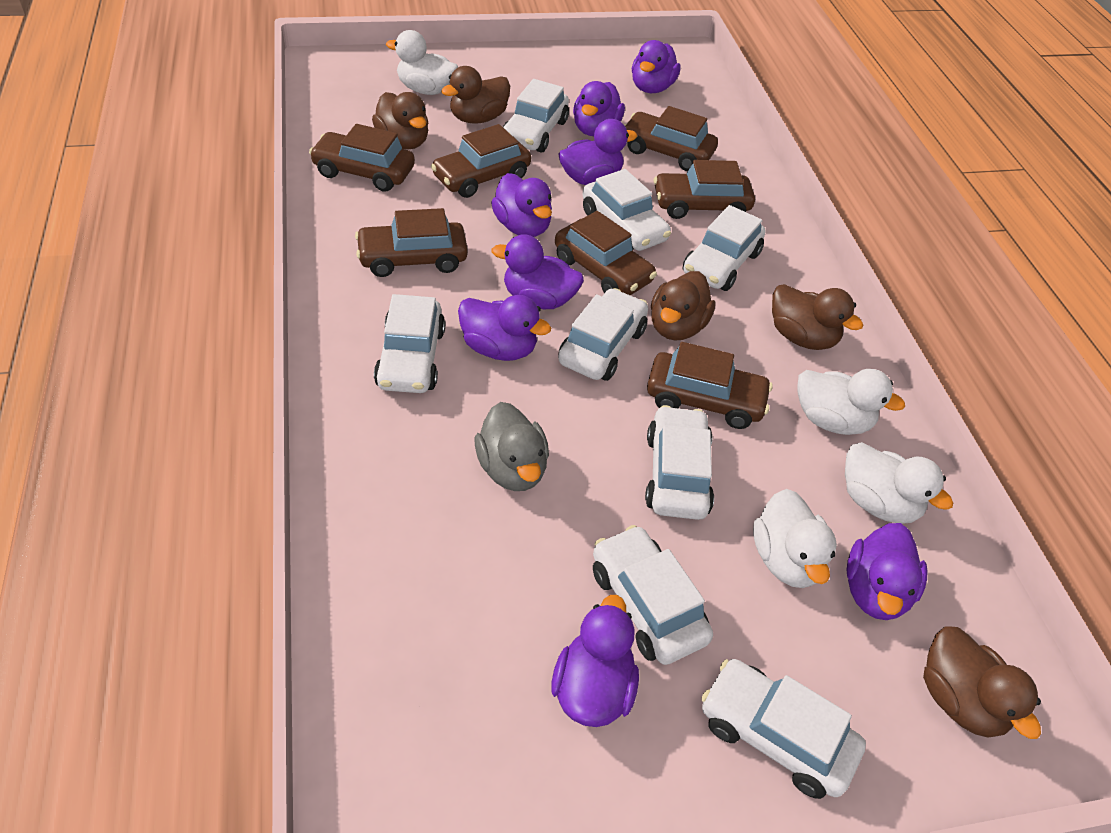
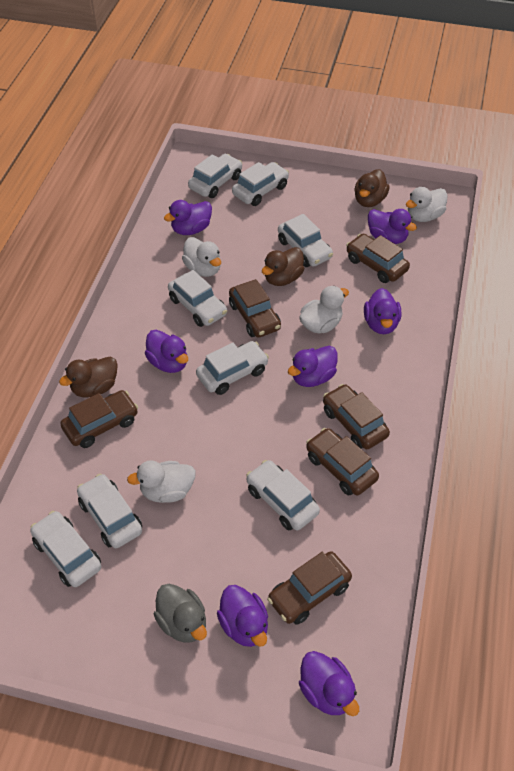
brown car: 7 -> 6
brown duck: 5 -> 3
purple duck: 8 -> 7

